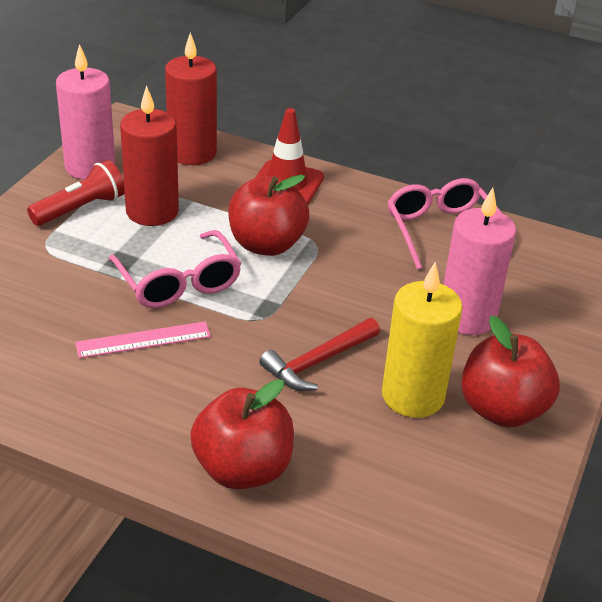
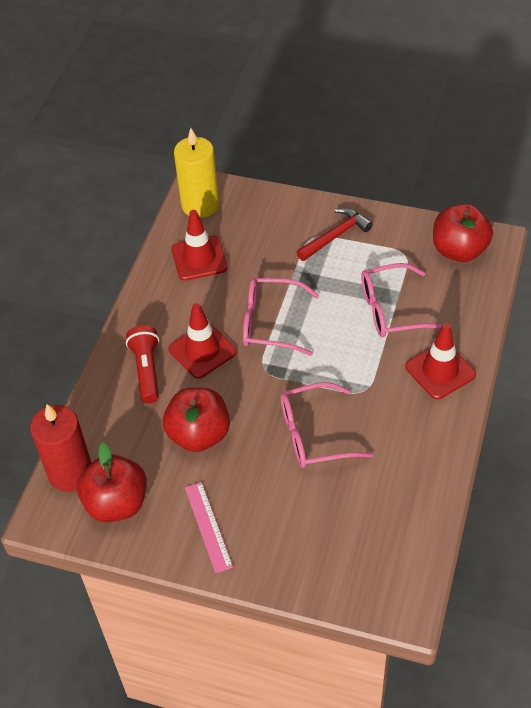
pink candle: 2 -> 0
pink glasses: 2 -> 3
red candle: 2 -> 1
red traffic cone: 1 -> 3

